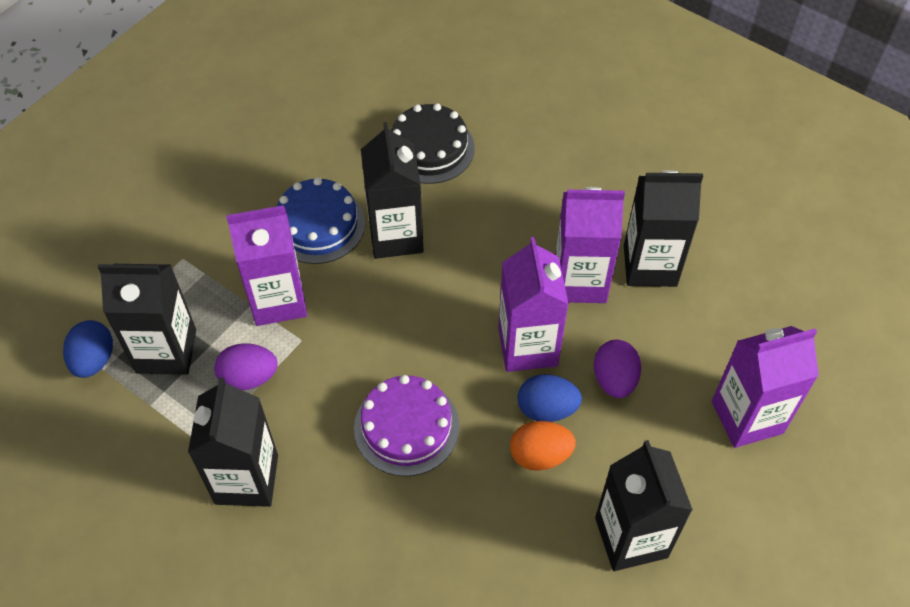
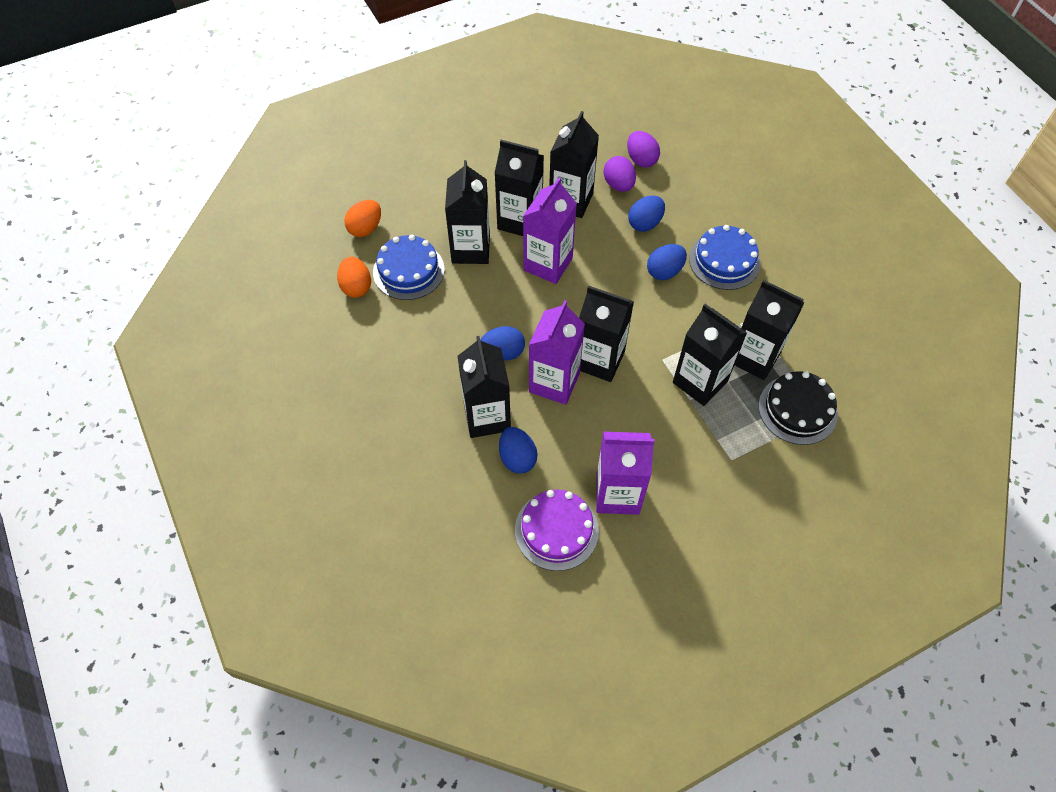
black carton: 5 -> 7
blue cake: 1 -> 2
blue egg: 2 -> 4
orange egg: 1 -> 2
purple carton: 4 -> 3

